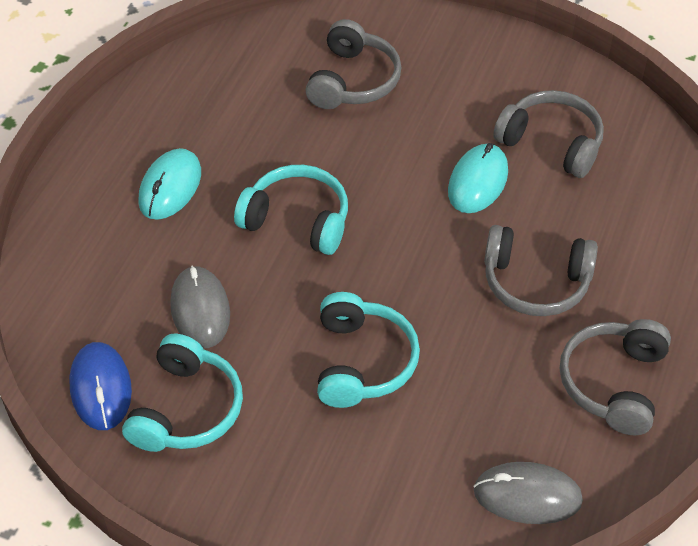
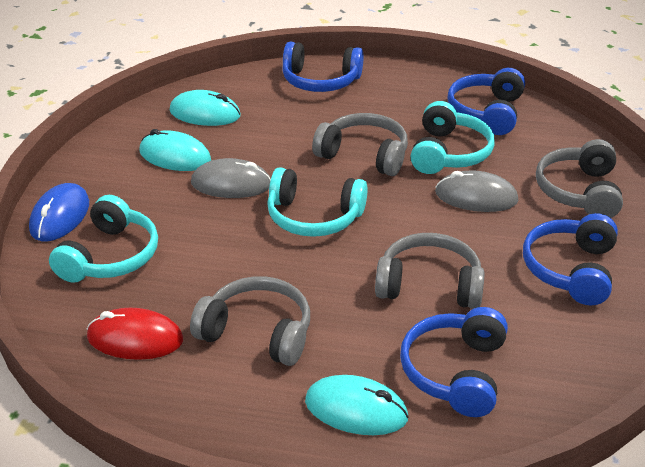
blue headphones: 0 -> 4
red mouse: 0 -> 1
turquoise mouse: 2 -> 3

